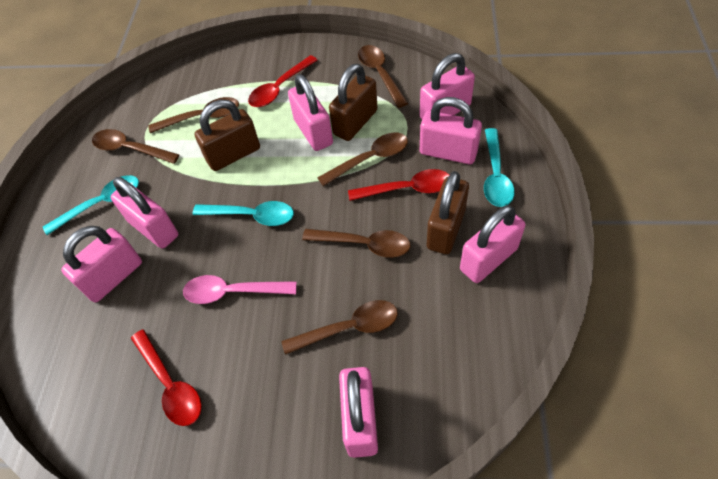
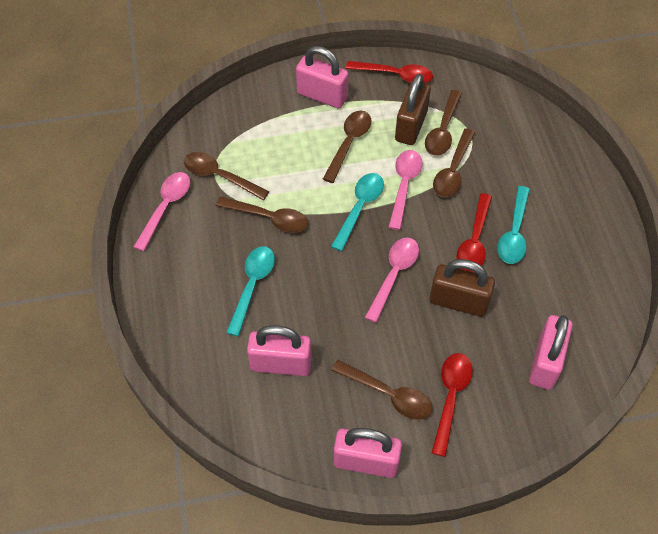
brown padlock: 3 -> 2
pink padlock: 7 -> 4
pink spoon: 1 -> 3

